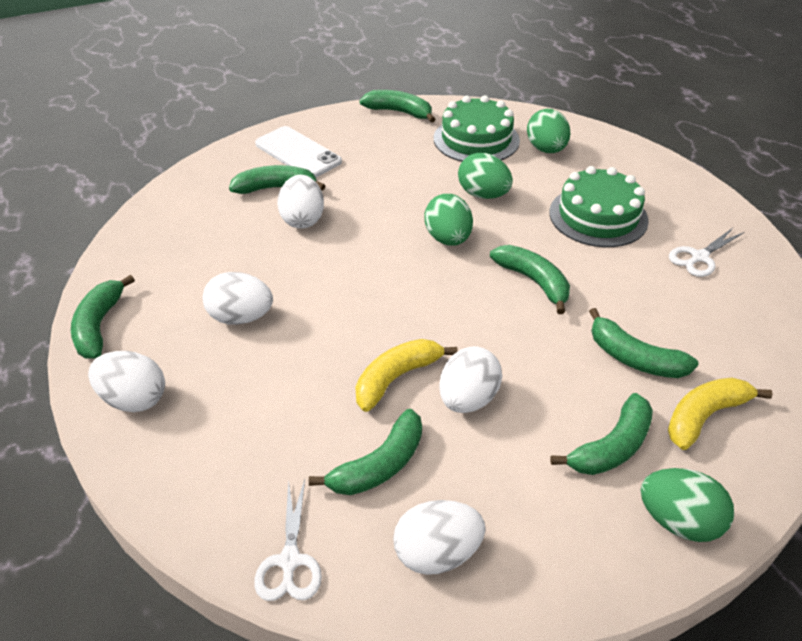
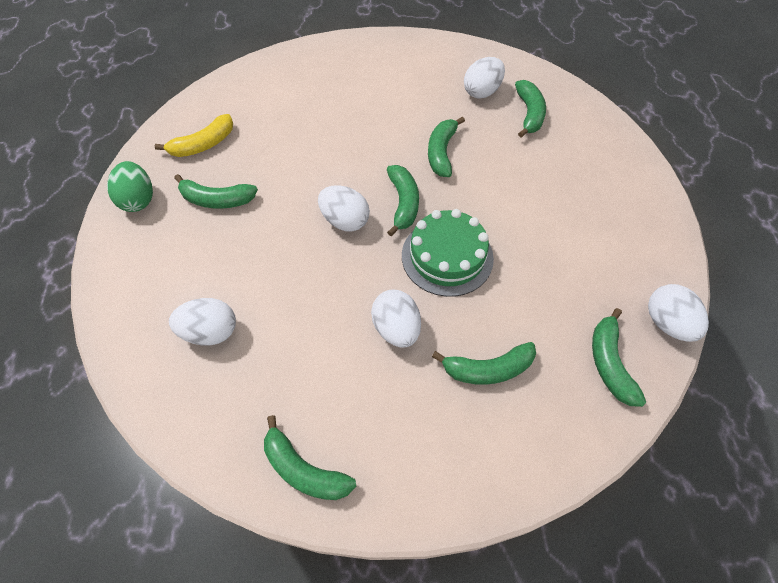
green cake: 2 -> 1
green egg: 4 -> 1
white phone: 1 -> 0
white scissors: 2 -> 0
yellow banana: 2 -> 1

